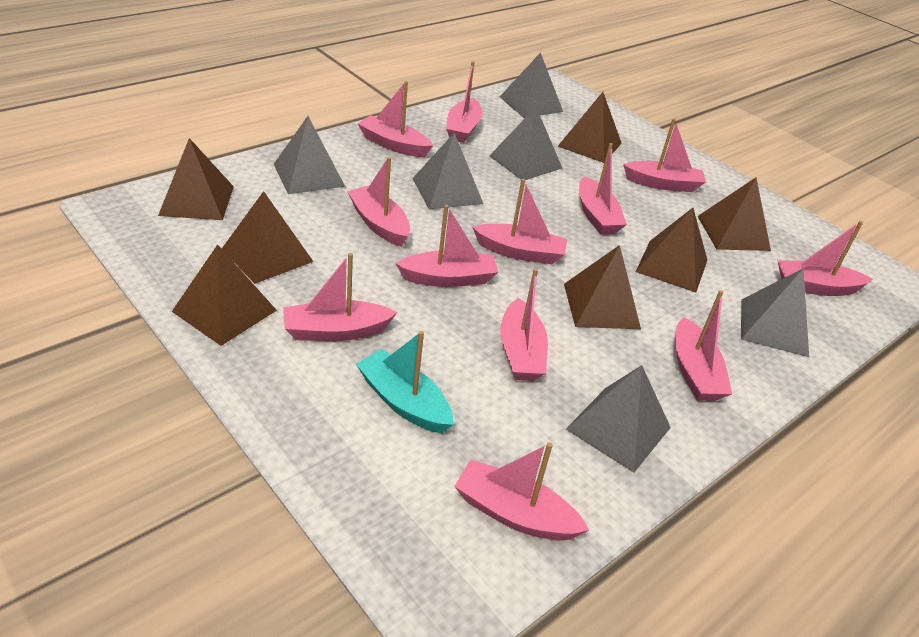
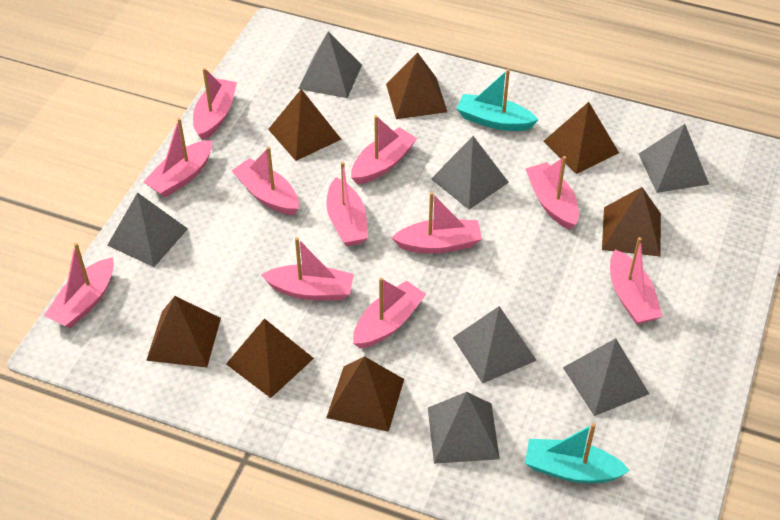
grey pyramid: 6 -> 7
pink boat: 12 -> 11
turquoise boat: 1 -> 2

